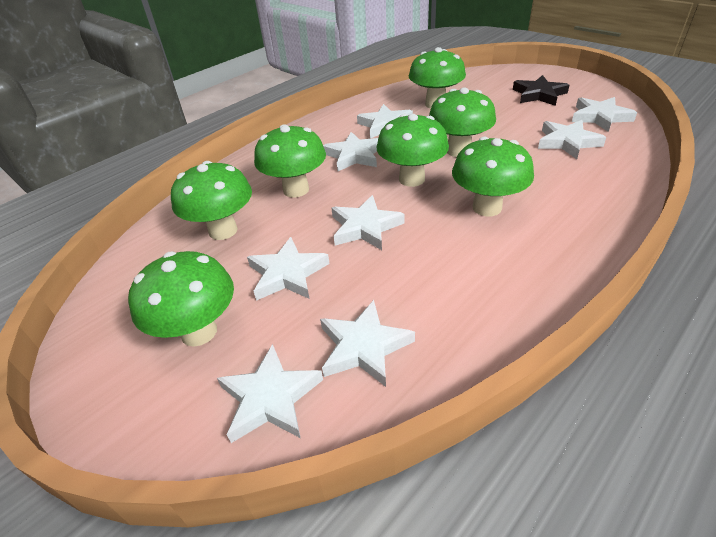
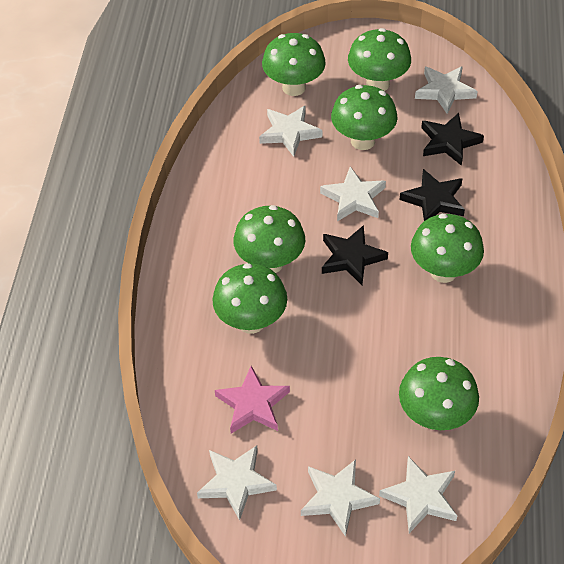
black star: 1 -> 3
pink star: 0 -> 1
white star: 8 -> 6

